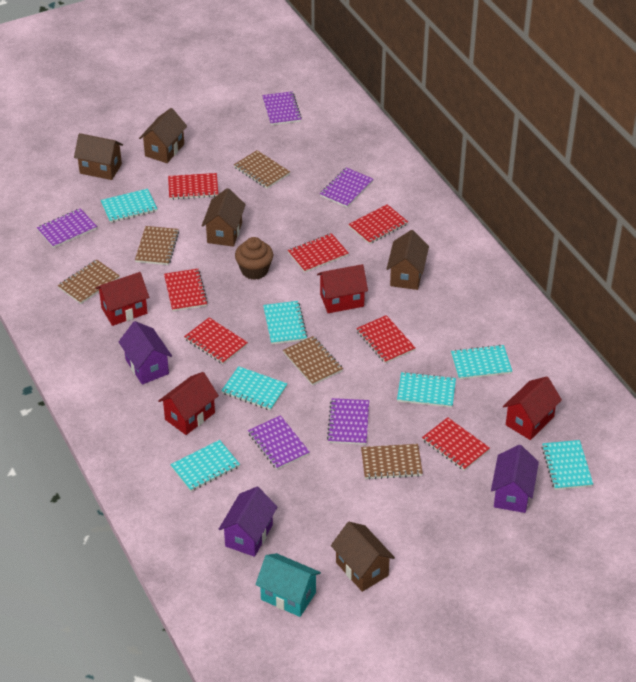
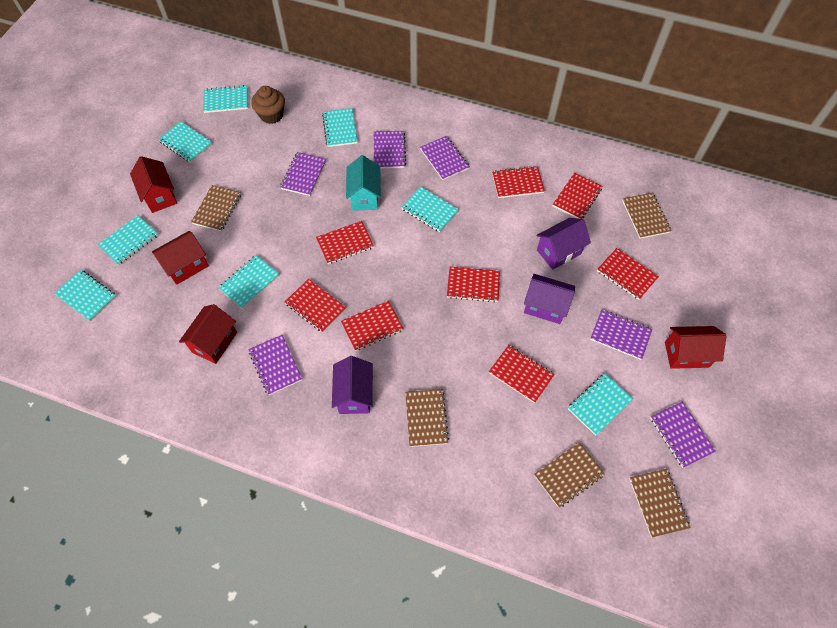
brown house: 5 -> 0
purple notebook: 5 -> 6
red notebook: 7 -> 8
turquoise notebook: 7 -> 8

